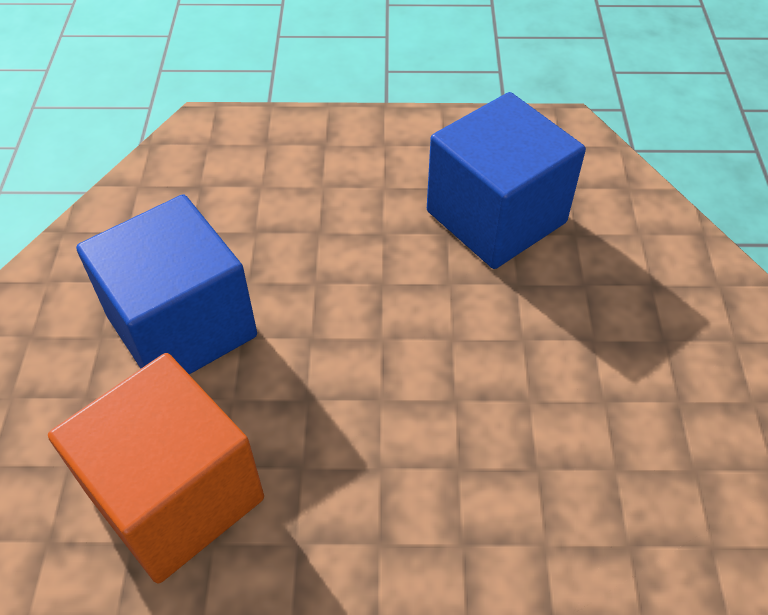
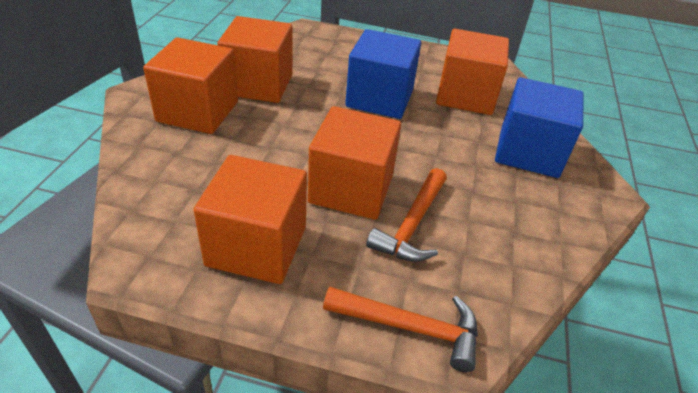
orange cube: 1 -> 5
orange hammer: 0 -> 2

